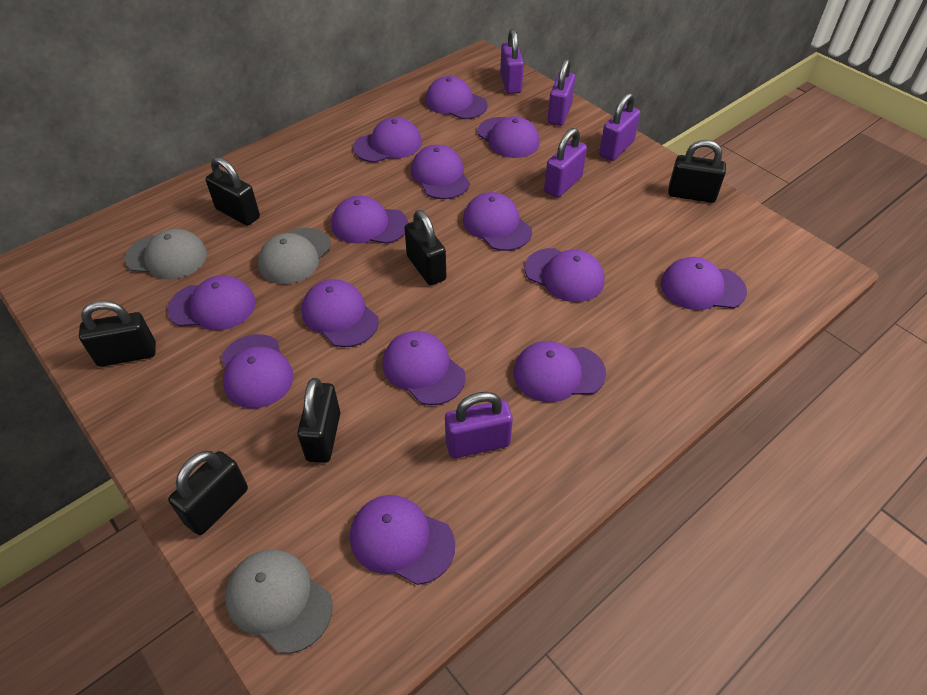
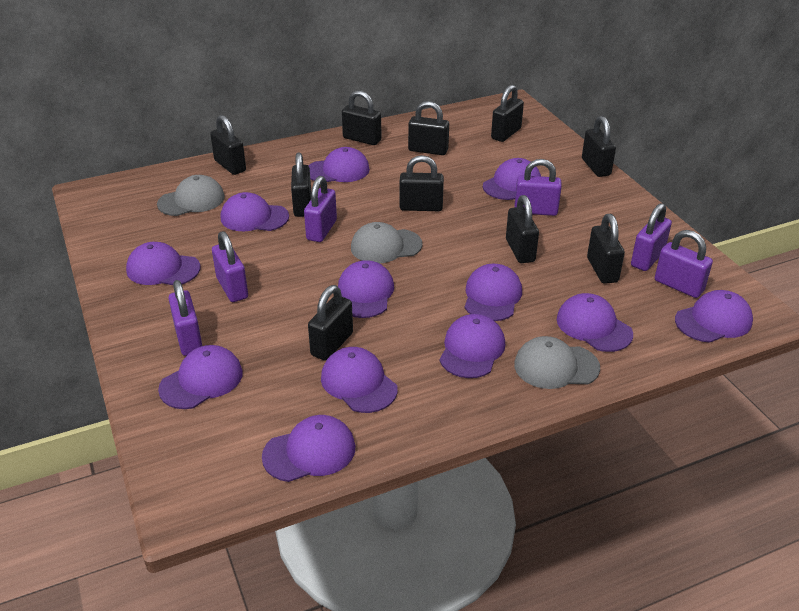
black padlock: 6 -> 10
purple cap: 14 -> 12
purple padlock: 5 -> 6

